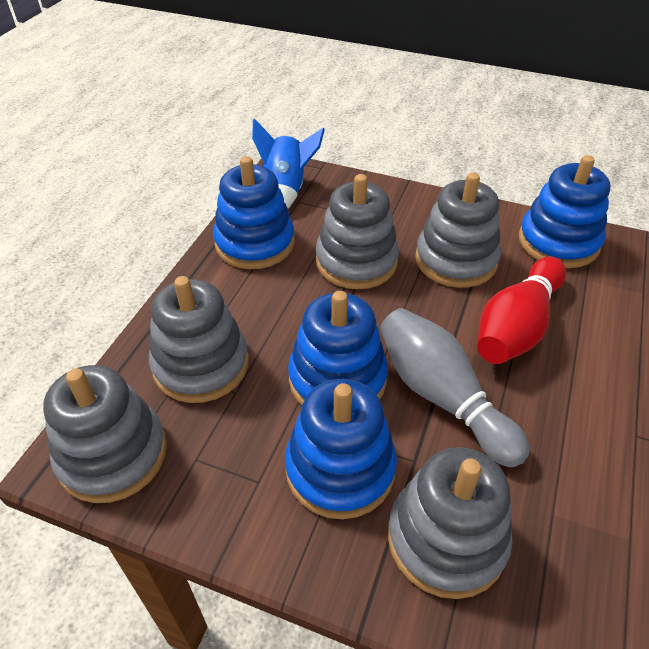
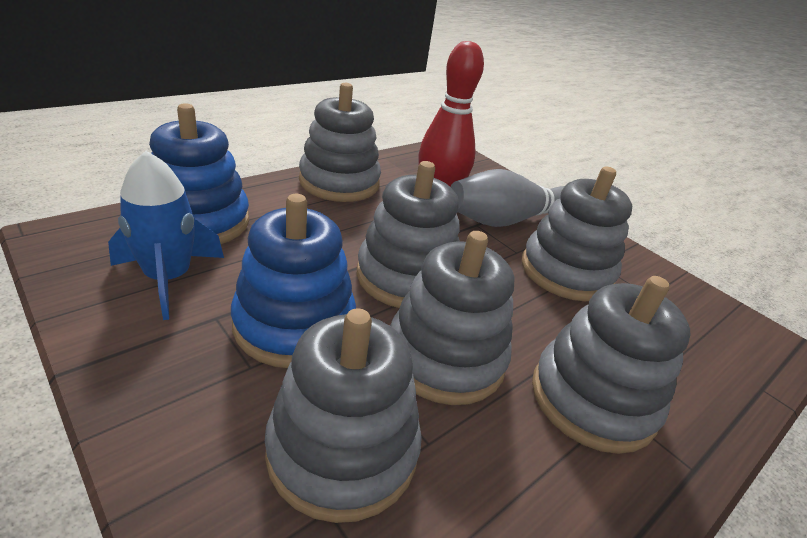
blue stacking toy: 4 -> 2
grey stacking toy: 5 -> 6

